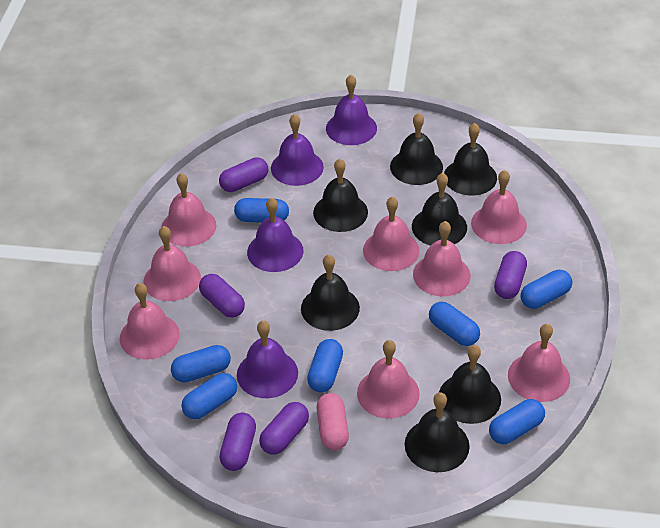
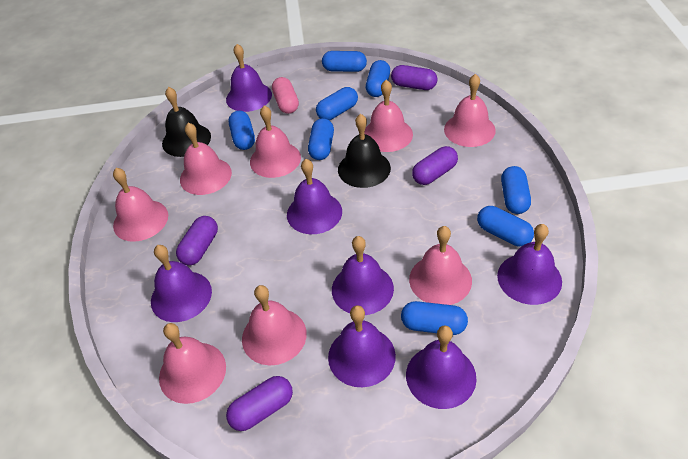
black bell: 7 -> 2
blue capsule: 7 -> 8
purple bell: 4 -> 7
purple capsule: 5 -> 4

